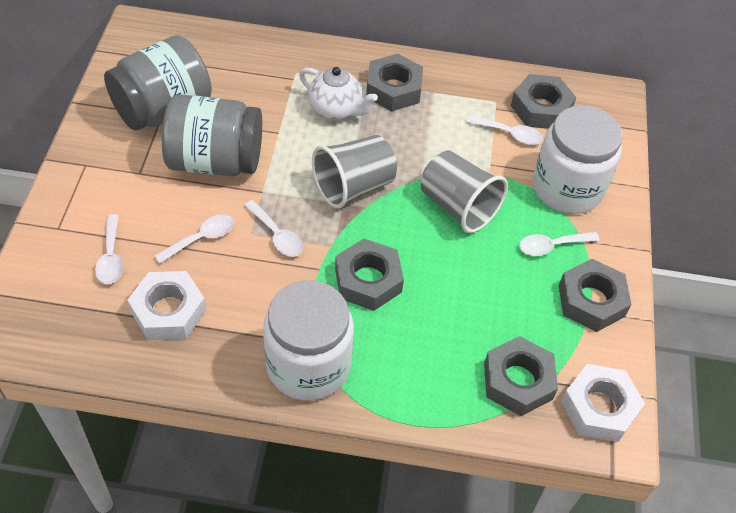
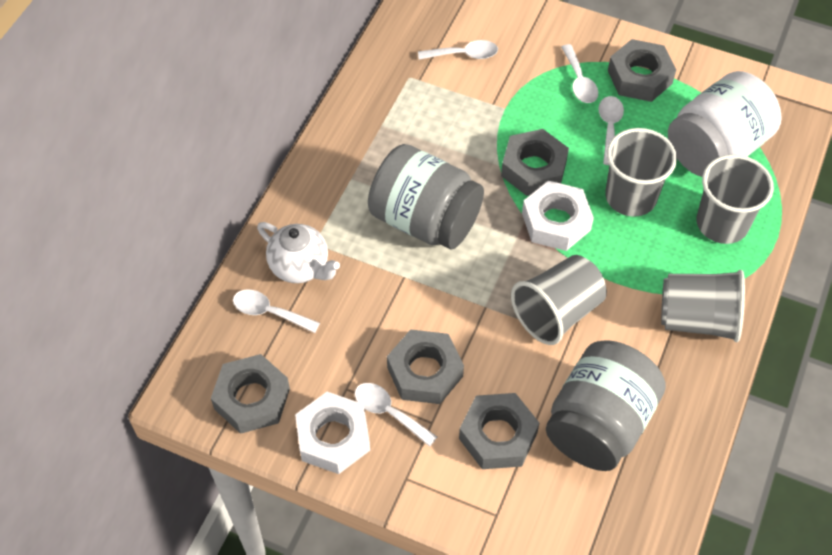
grey cup: 2 -> 4
white jar: 2 -> 1

